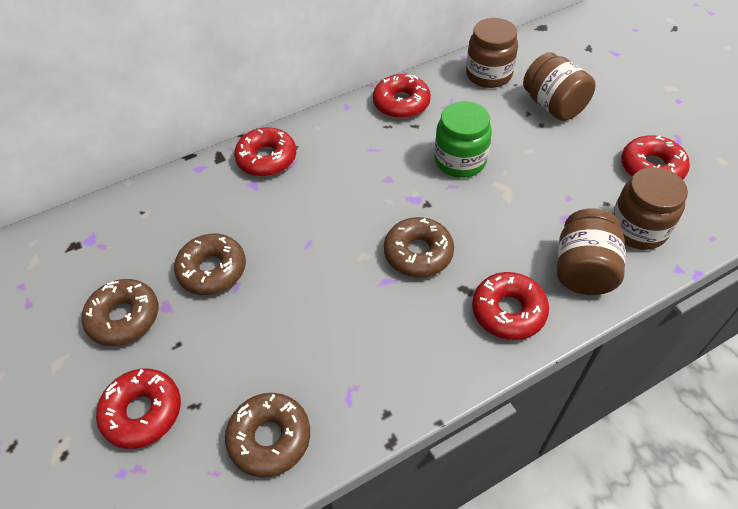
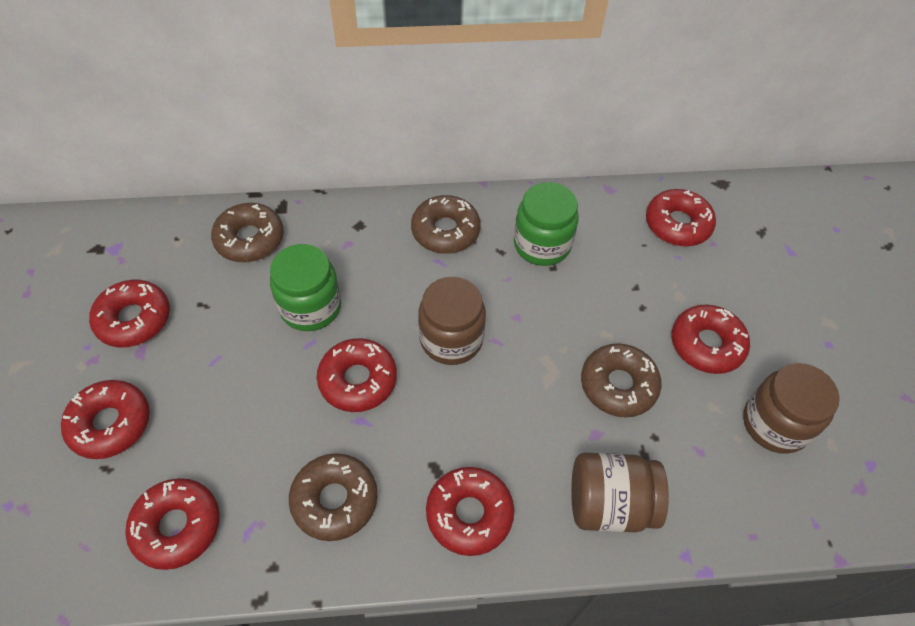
brown jar: 4 -> 3
green jar: 1 -> 2
red donut: 5 -> 7

